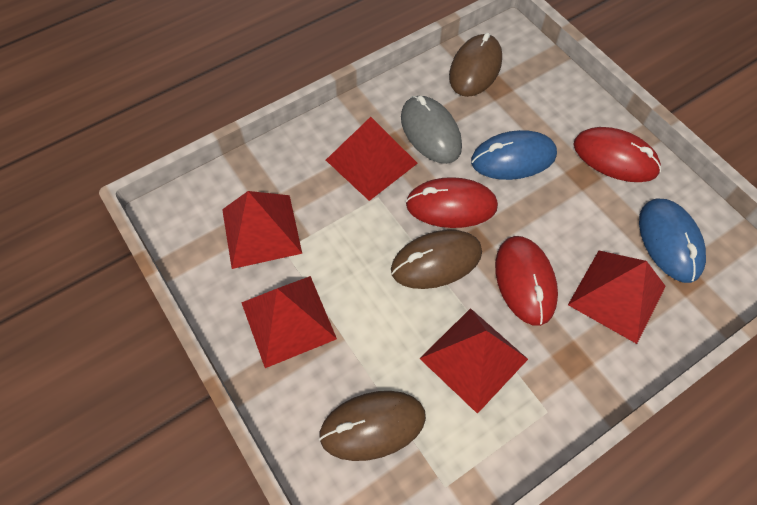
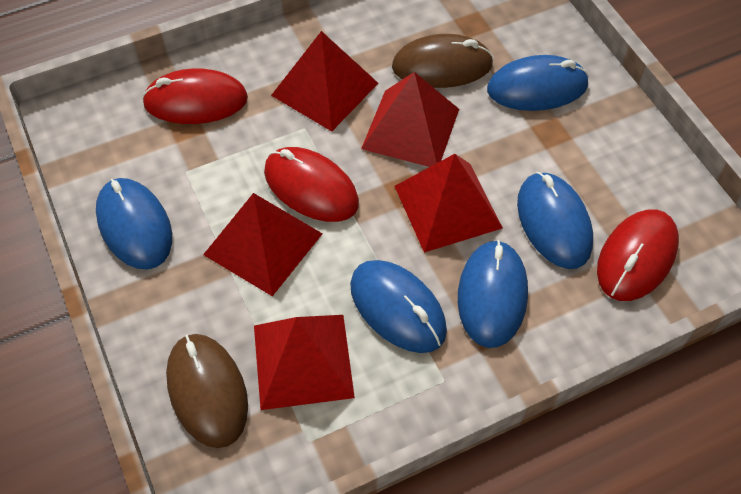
blue mouse: 2 -> 5
brown mouse: 3 -> 2
grey mouse: 1 -> 0

